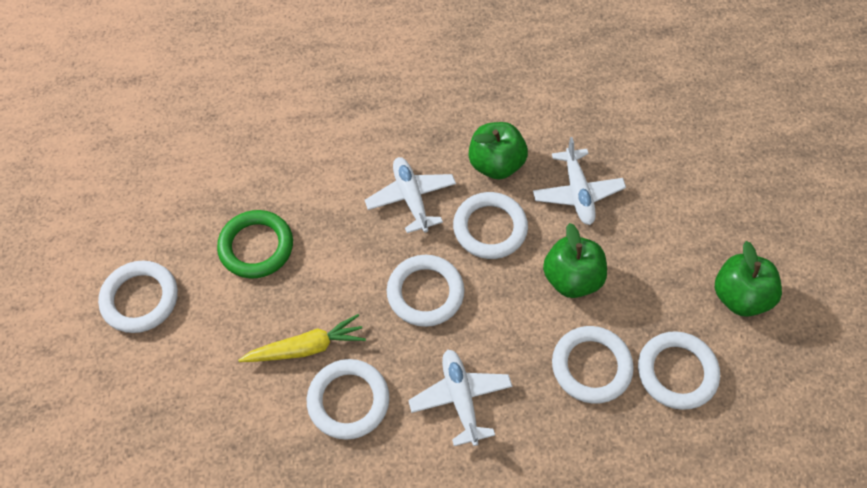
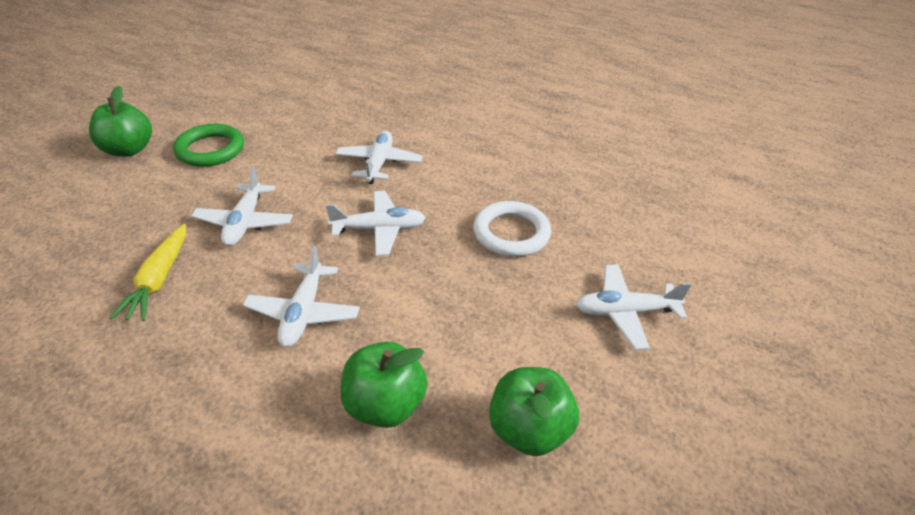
white plane: 3 -> 5
white ring: 6 -> 1

